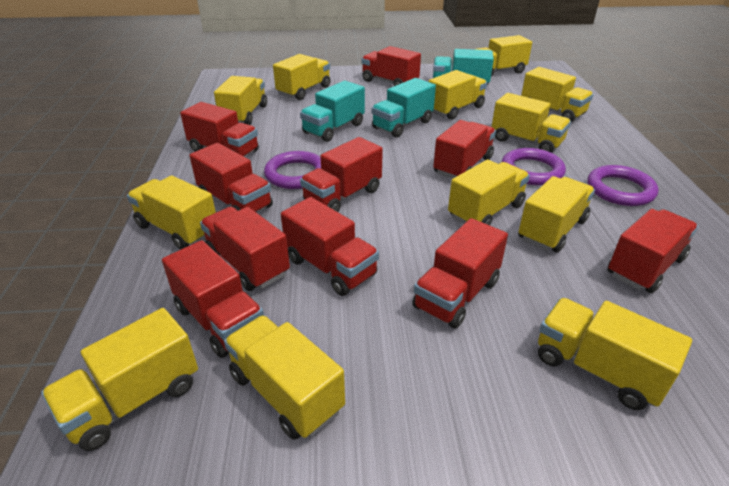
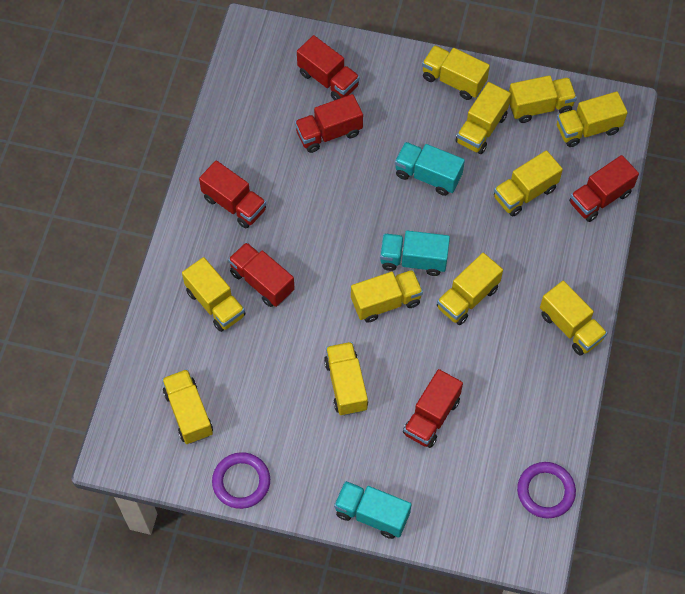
purple ring: 3 -> 2
red truck: 10 -> 6
yellow truck: 12 -> 11

